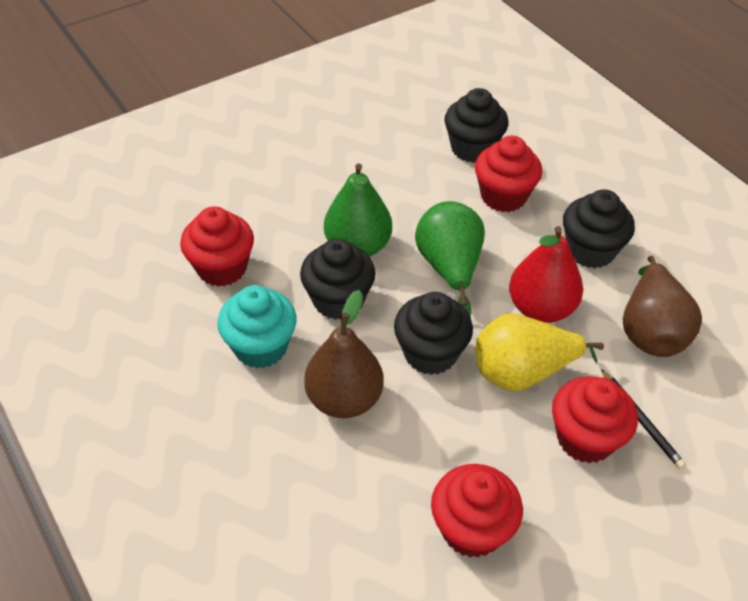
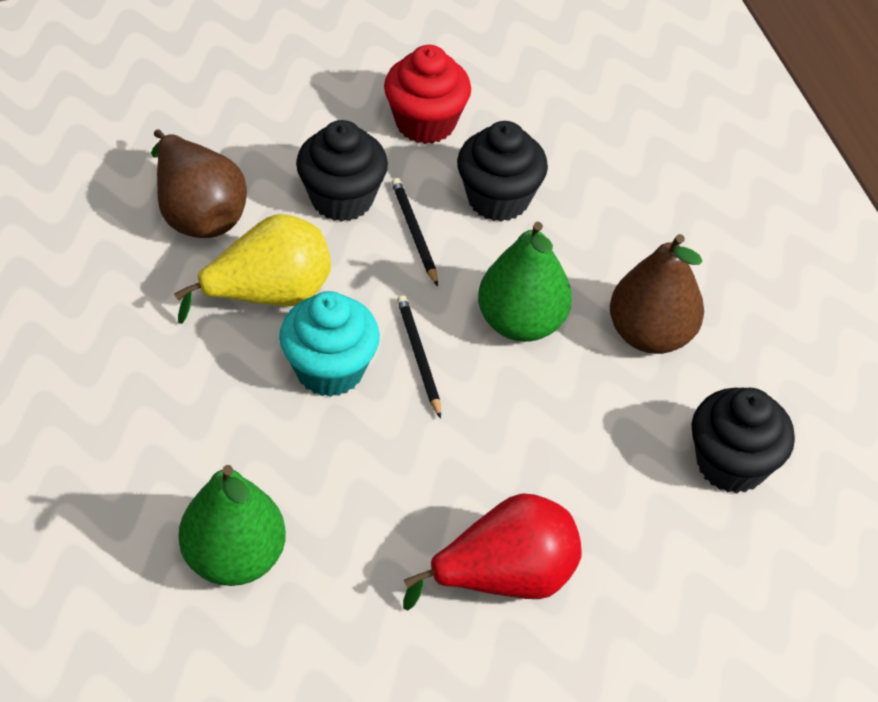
black cupcake: 4 -> 3
black pencil: 1 -> 2
red cupcake: 4 -> 1

